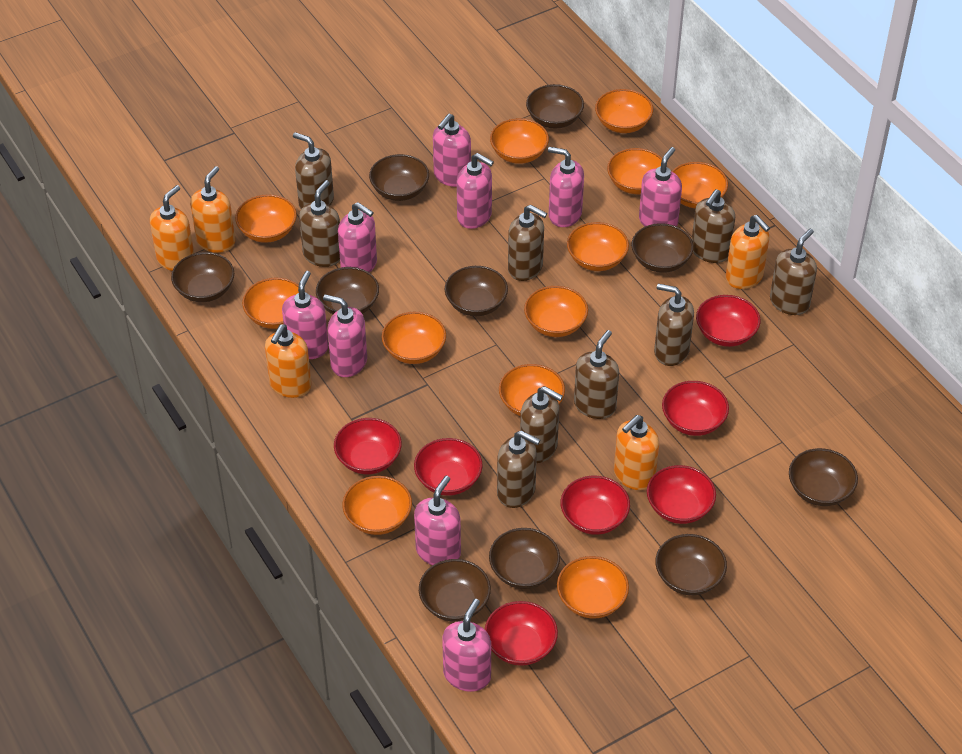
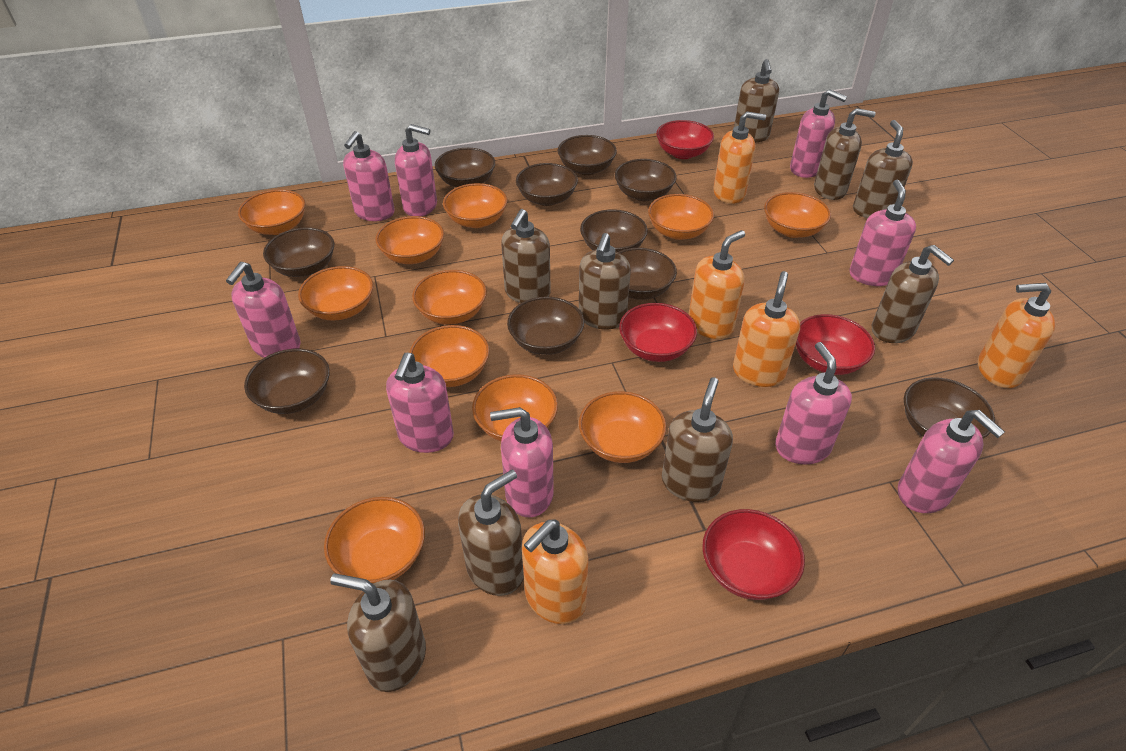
orange bowl: 12 -> 11
red bowl: 7 -> 4

